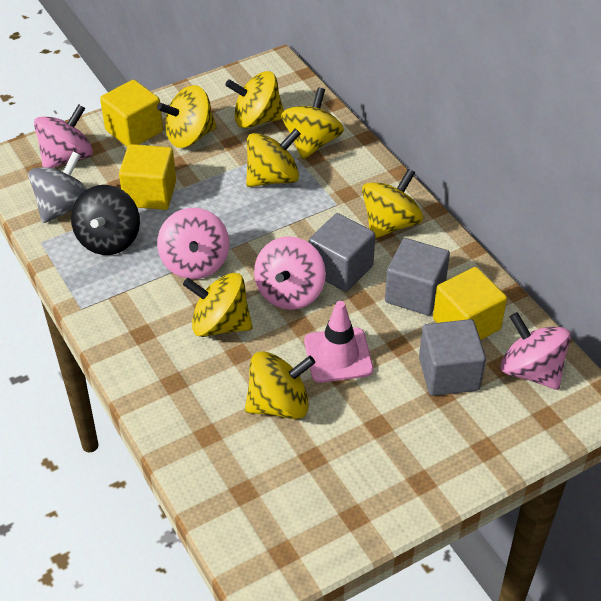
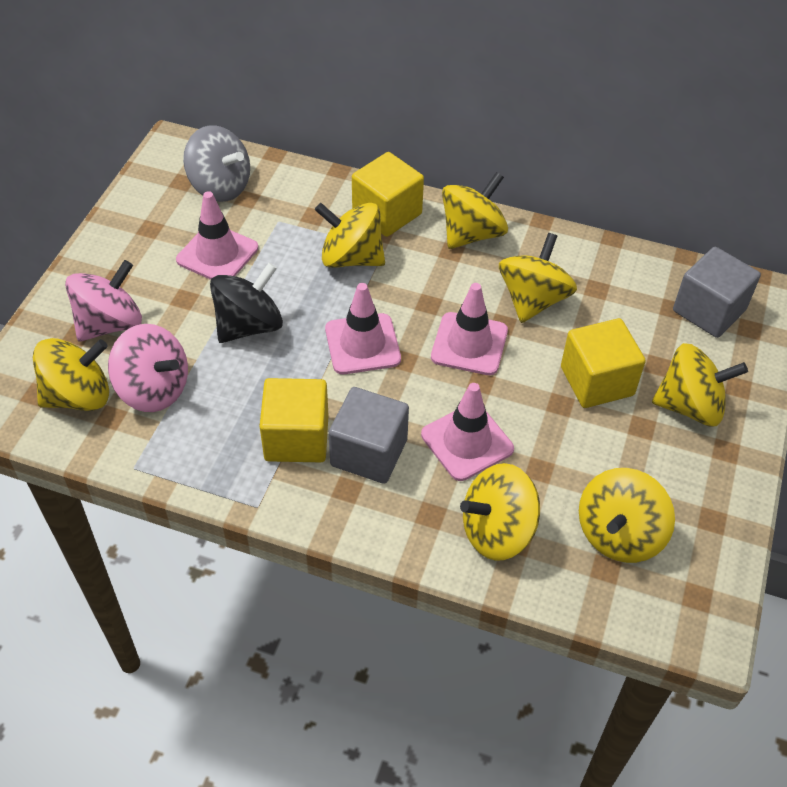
grey cube: 3 -> 2
pink spinning top: 4 -> 2
pink traffic cone: 1 -> 4

